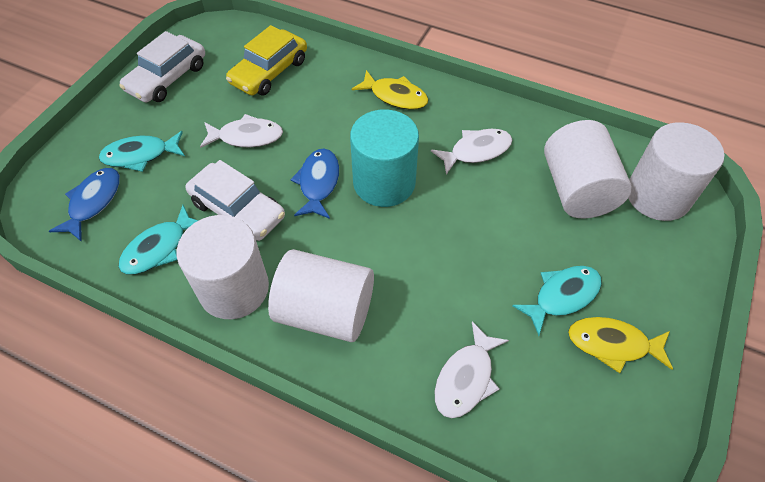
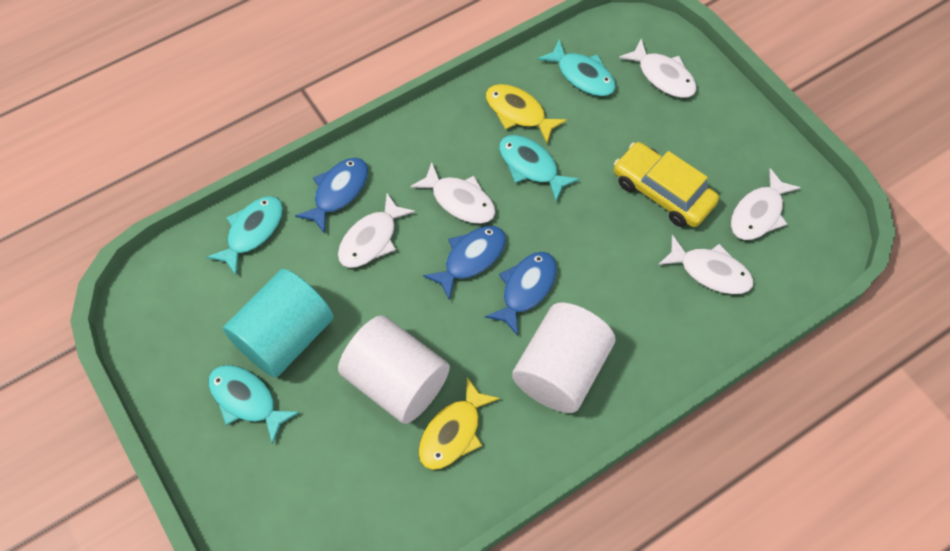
blue fish: 2 -> 3
turquoise fish: 3 -> 4
white car: 2 -> 0
white cylinder: 4 -> 2
white fish: 3 -> 5

